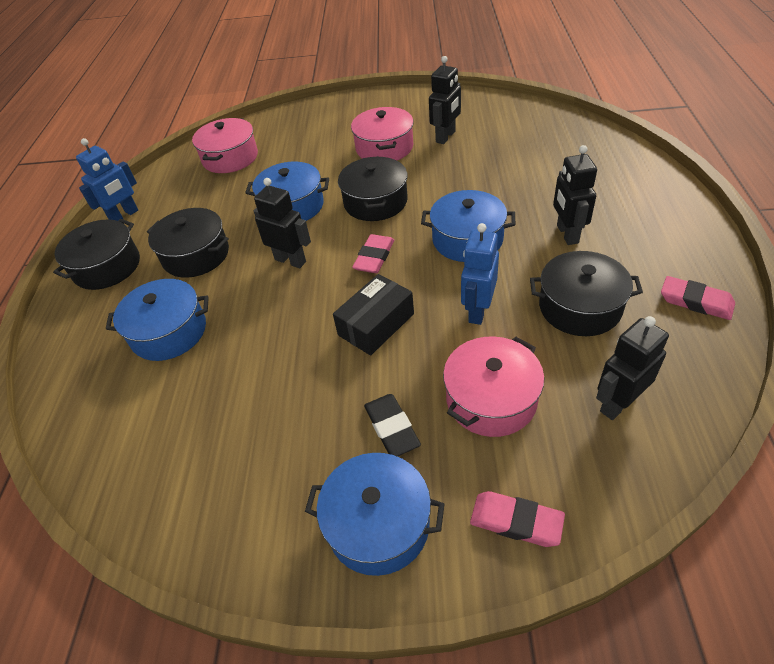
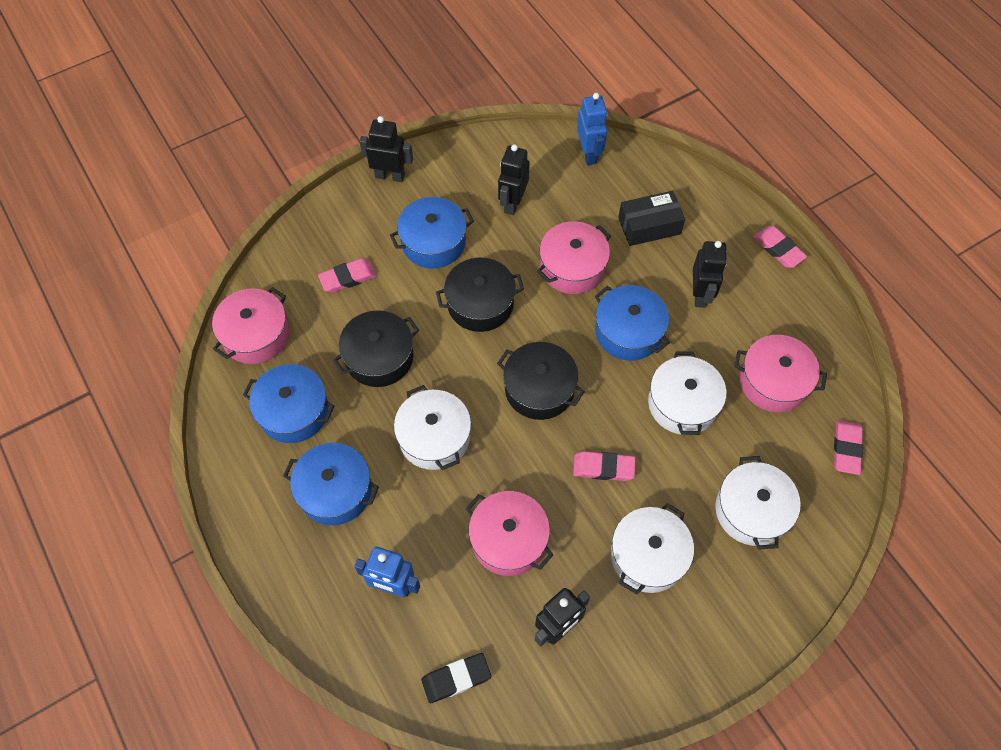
black pot: 4 -> 3
pink eraser: 3 -> 4
pink pot: 3 -> 4
white pot: 0 -> 4

